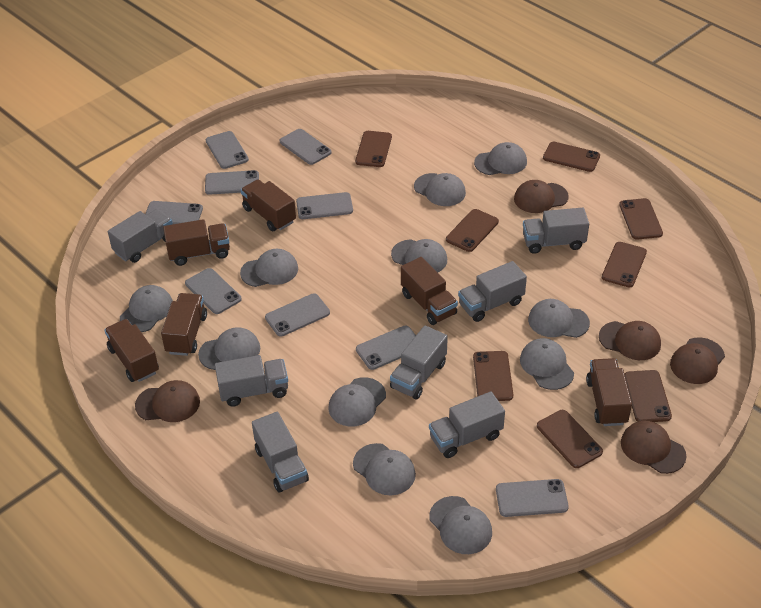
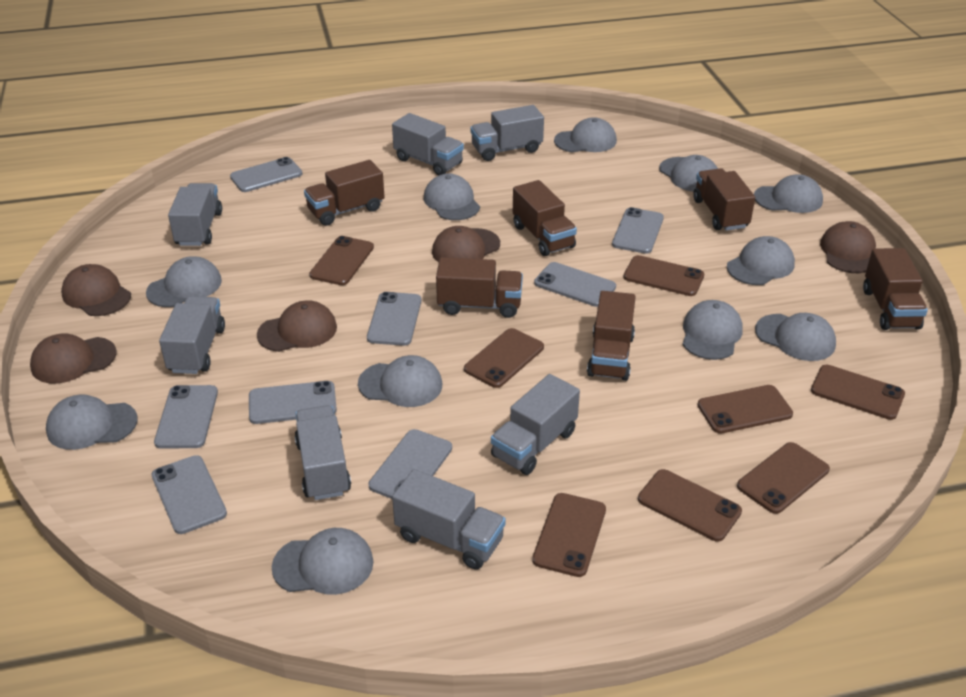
grey phone: 9 -> 8

